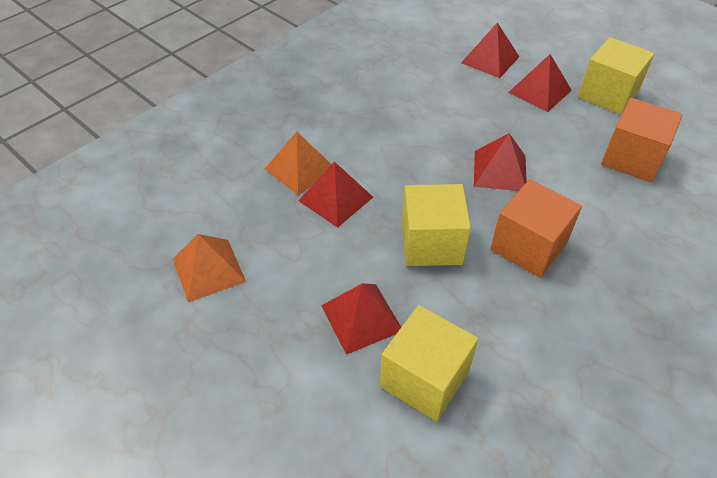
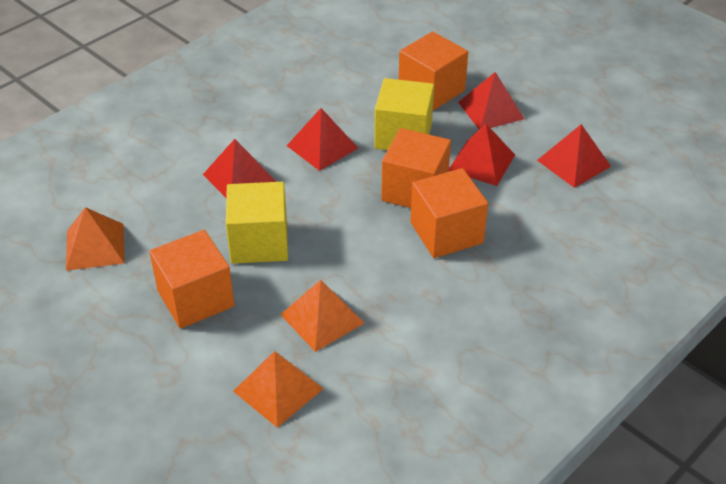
orange cube: 2 -> 4
orange pyramid: 2 -> 3
yellow cube: 3 -> 2

